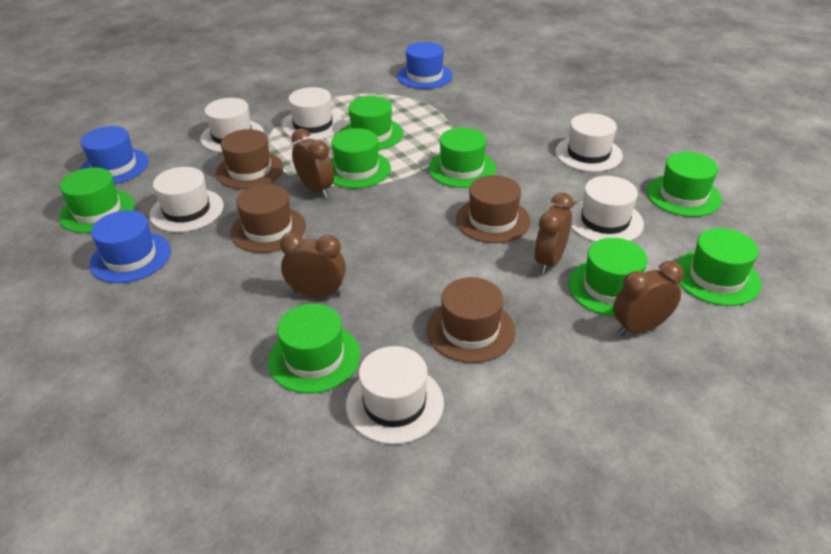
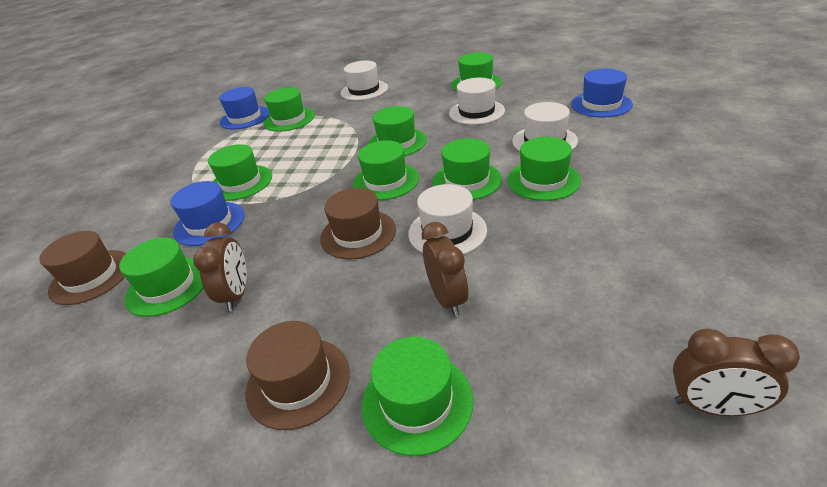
brown clock: 4 -> 3
brown hat: 4 -> 3
green hat: 8 -> 9
white hat: 6 -> 4

